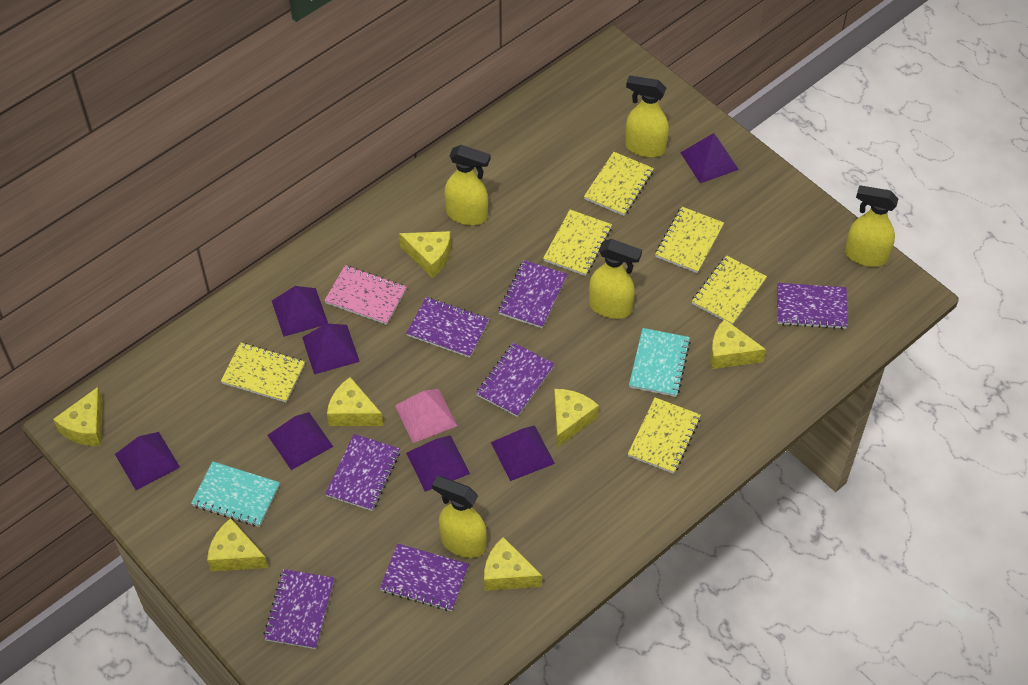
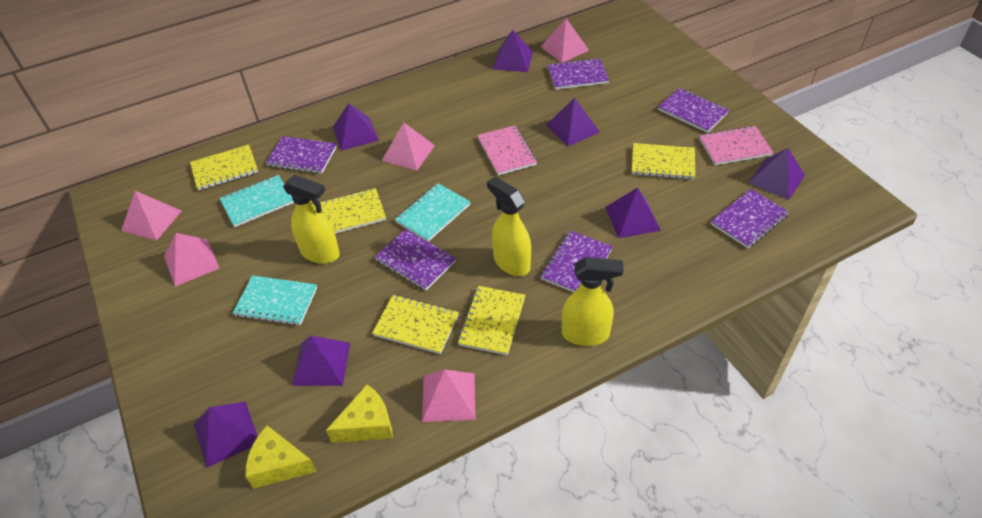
pink notebook: 1 -> 2
pink pyramid: 1 -> 5
purple notebook: 7 -> 6
turquoise notebook: 2 -> 3
yellow cheese: 7 -> 2
yellow notebook: 6 -> 5
yellow spray bottle: 5 -> 3

